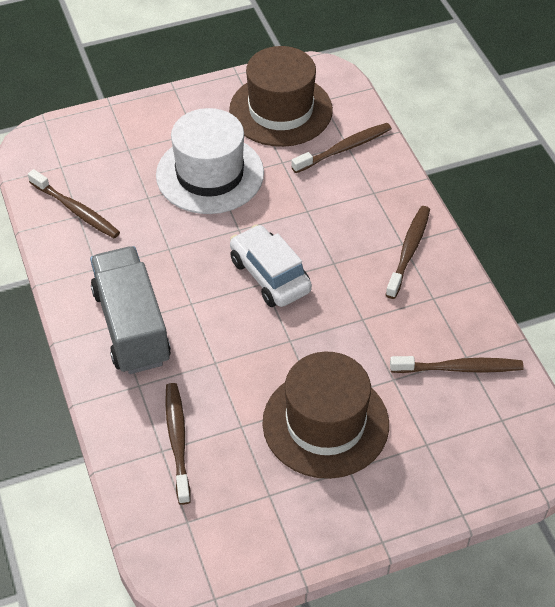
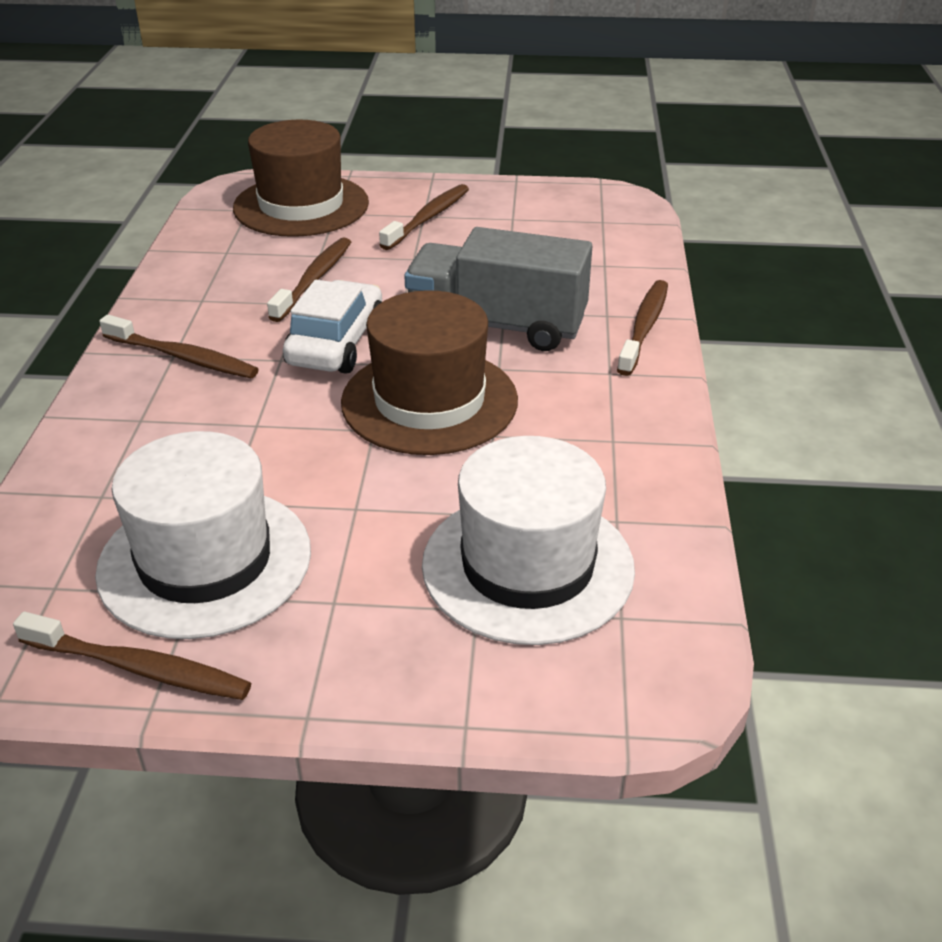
white hat: 1 -> 2

